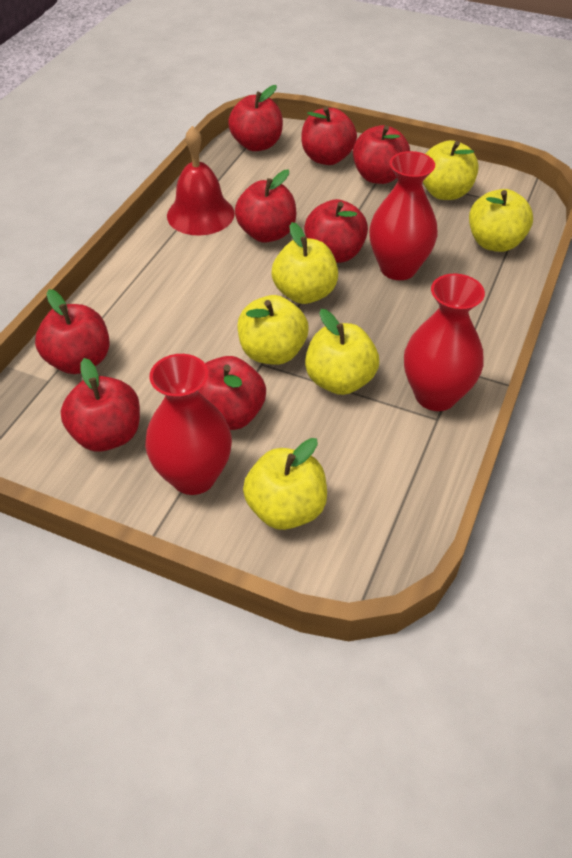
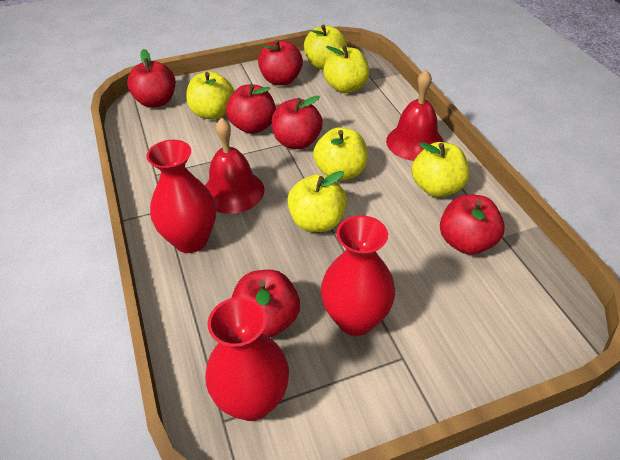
red apple: 8 -> 6
red bell: 1 -> 2

